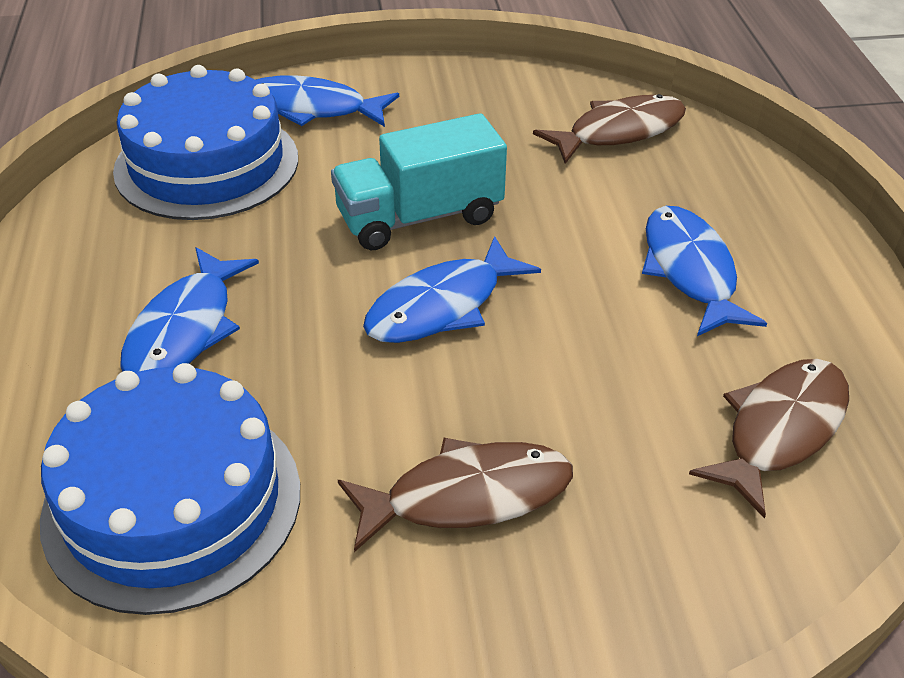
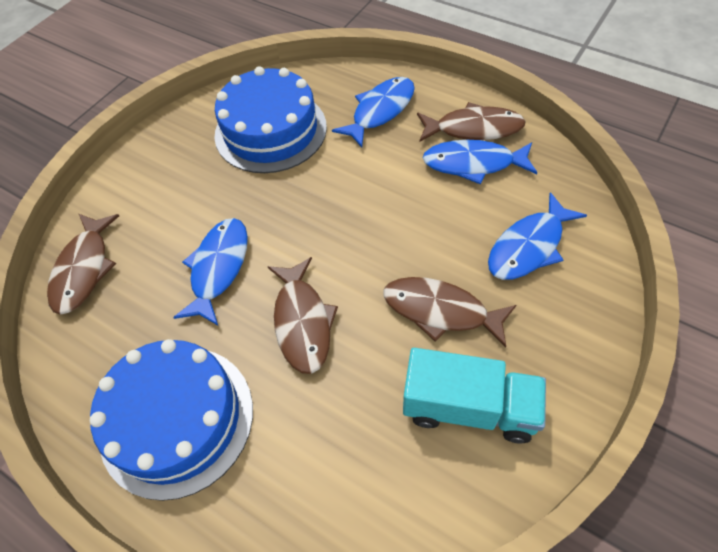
brown fish: 3 -> 4

